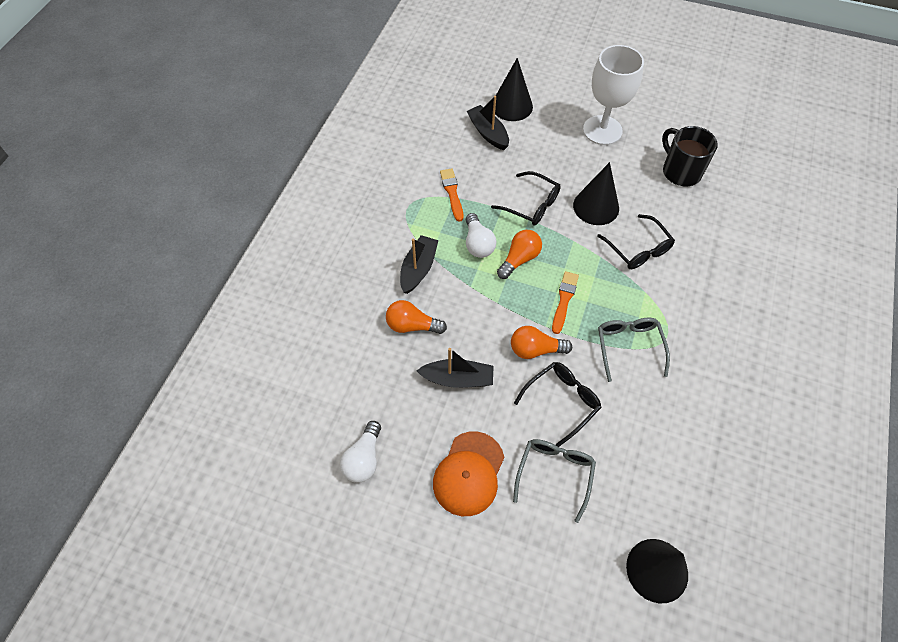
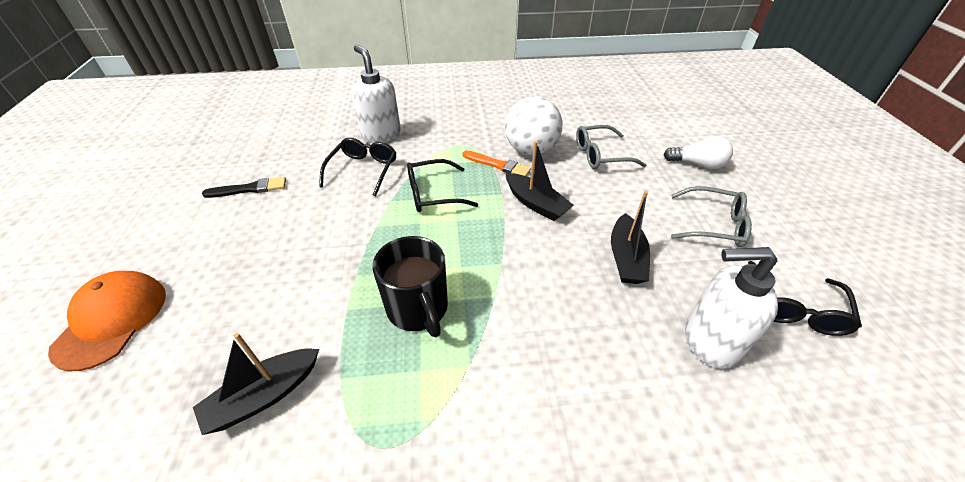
black brush: 0 -> 1
black cone: 3 -> 0
orange brush: 2 -> 1
orange light bulb: 3 -> 0
white ball: 0 -> 1
white goblet: 1 -> 0
white light bulb: 2 -> 1
white soap dispenser: 0 -> 2

